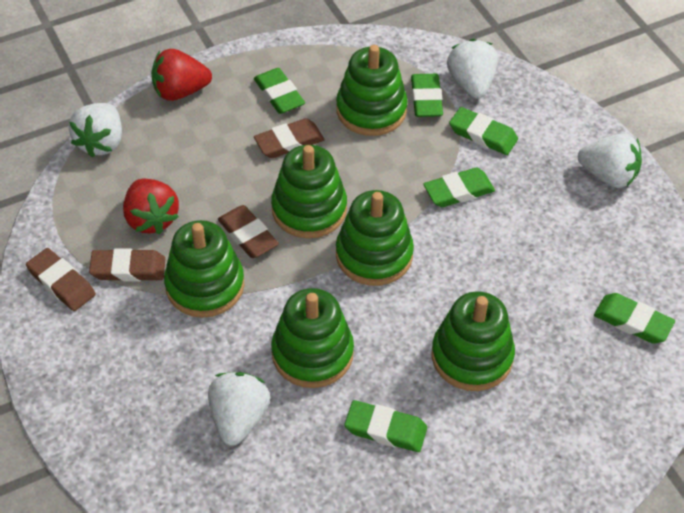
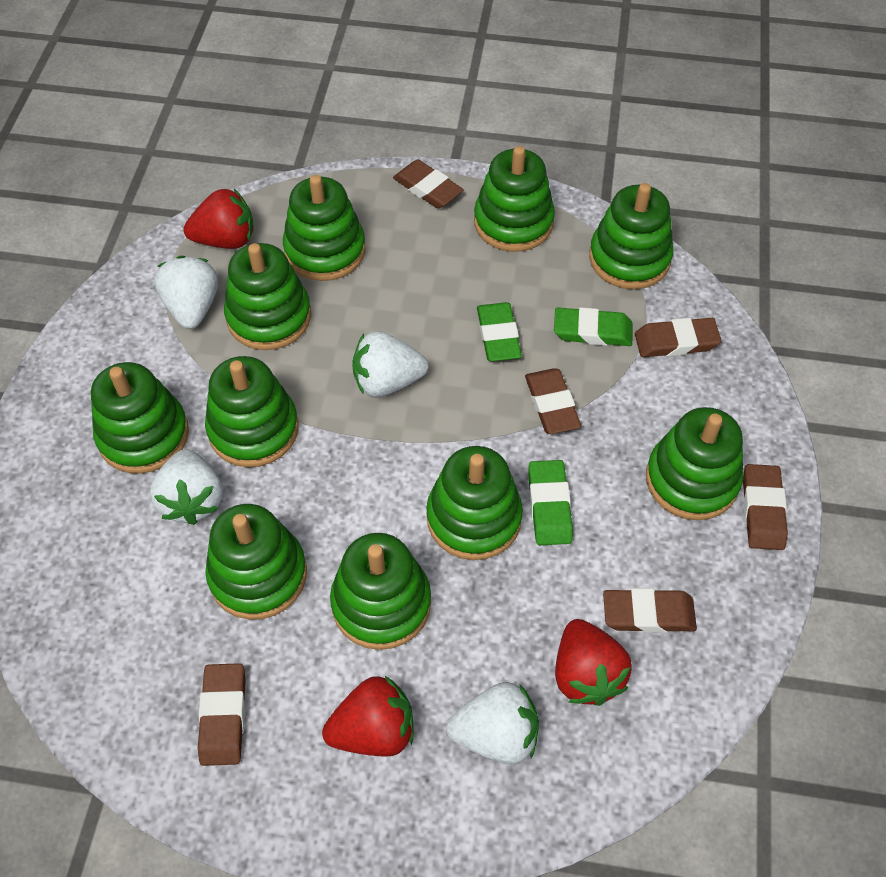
brown eraser: 4 -> 6
green eraser: 6 -> 3
green stacking toy: 6 -> 10
red strawberry: 2 -> 3

